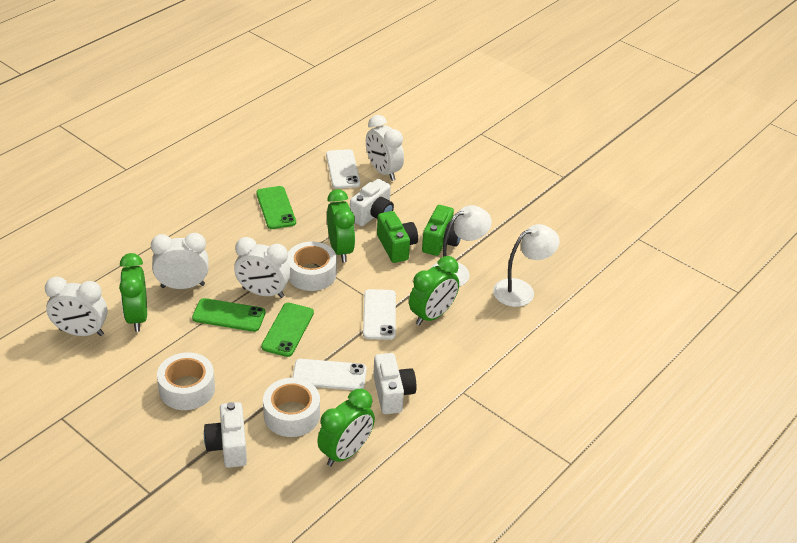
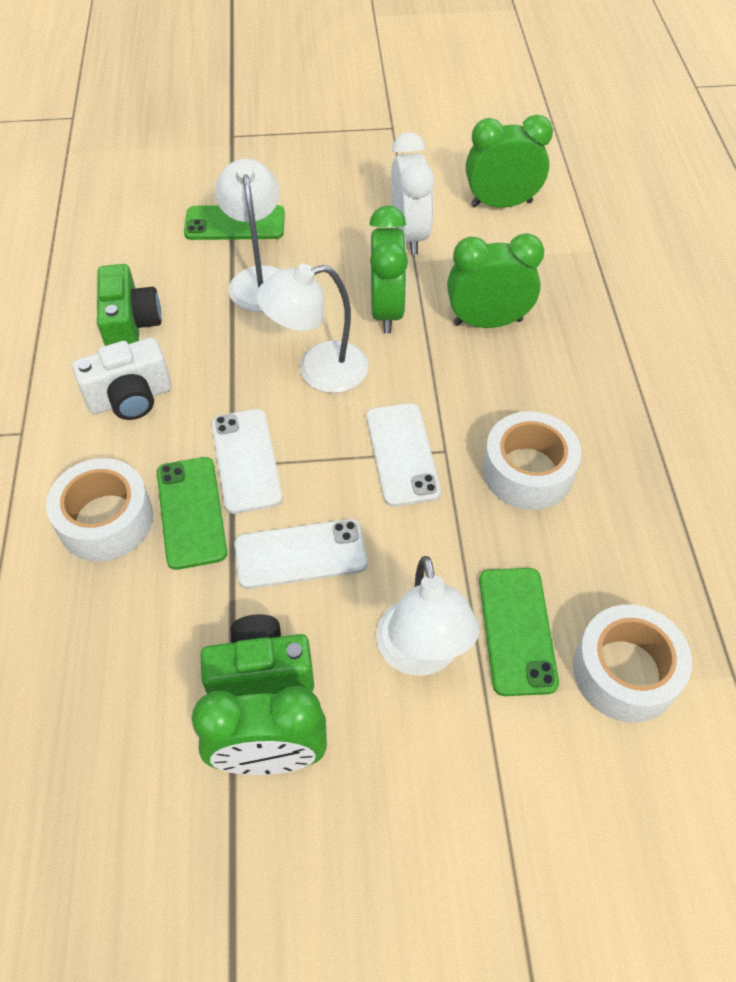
white camera: 3 -> 1
white clock: 4 -> 1
white lamp: 2 -> 3

